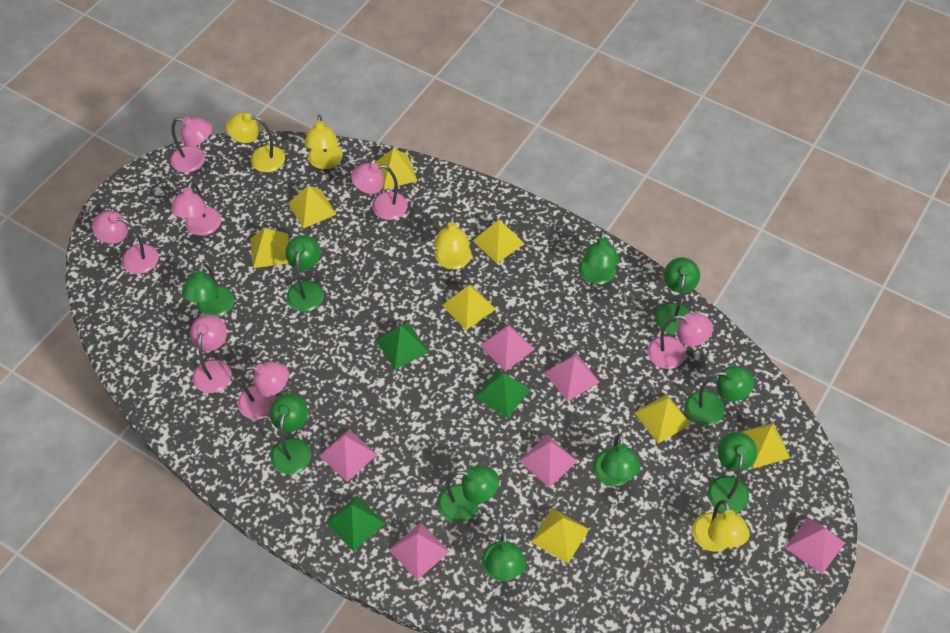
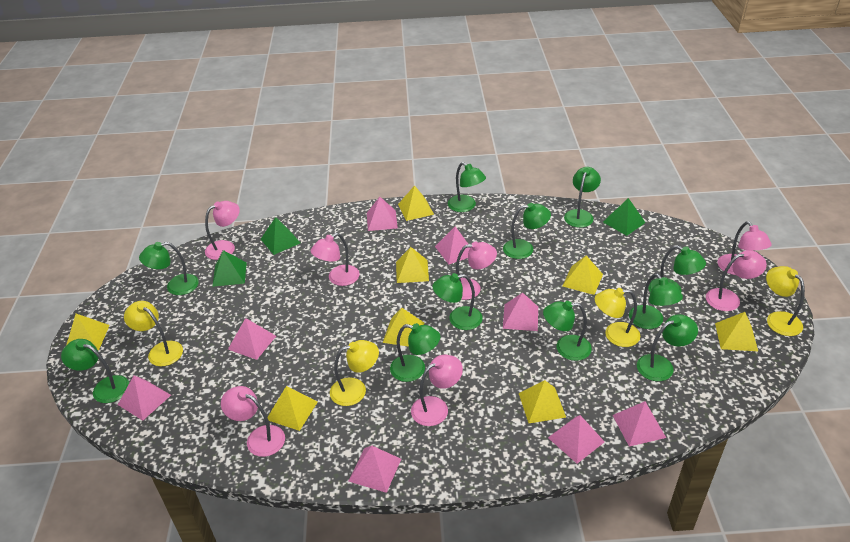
green lamp: 10 -> 11
pink pyramid: 6 -> 8

